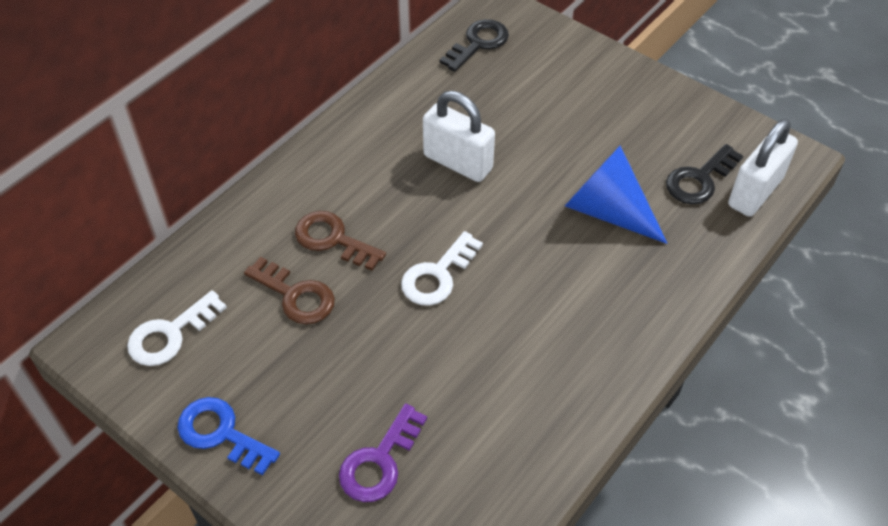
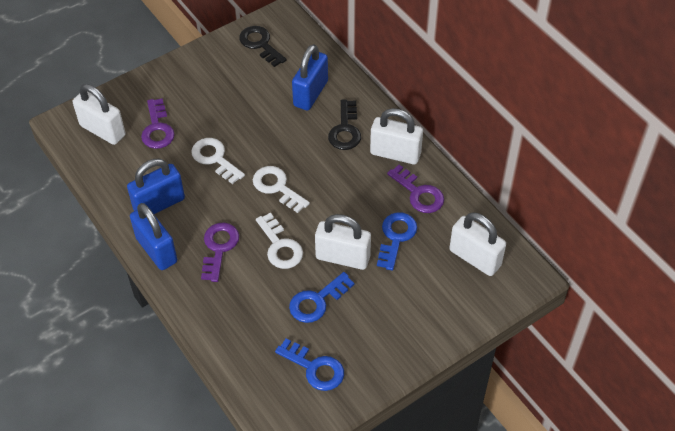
blue cone: 1 -> 0
blue key: 1 -> 3
blue padlock: 0 -> 3
brown key: 2 -> 0
purple key: 1 -> 3
white key: 2 -> 3
white padlock: 2 -> 4

